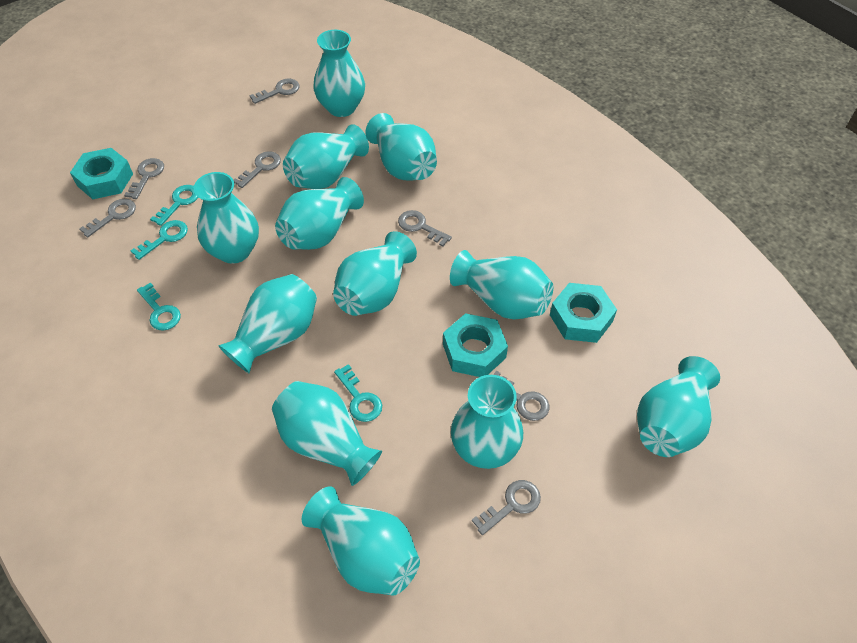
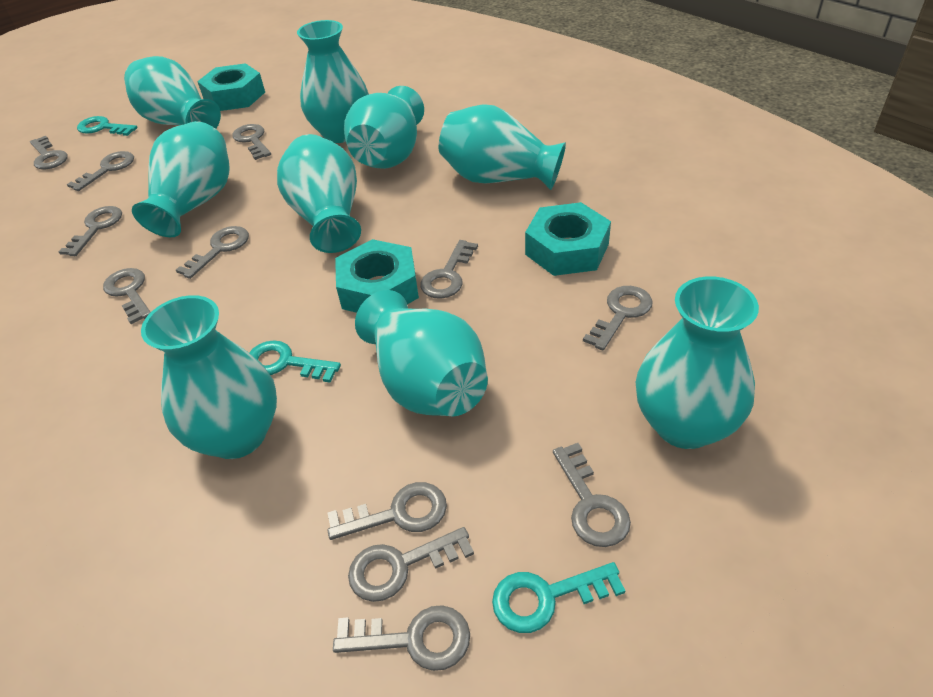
grey key: 7 -> 12
turquoise key: 4 -> 3
turquoise vase: 12 -> 9

